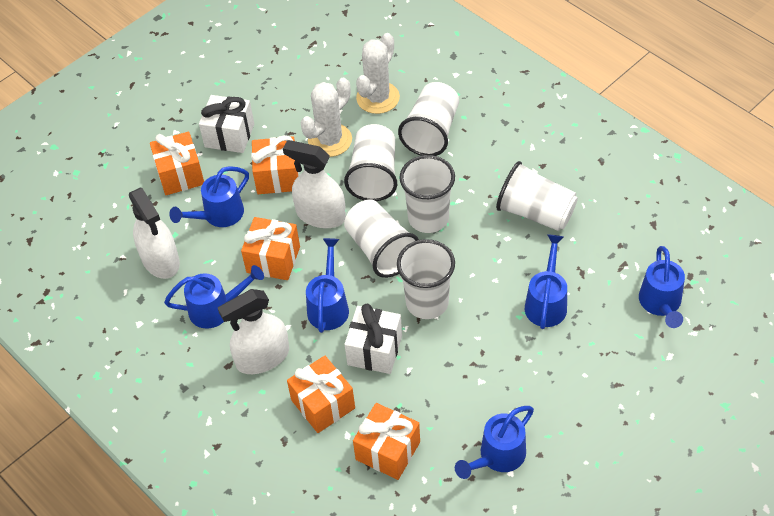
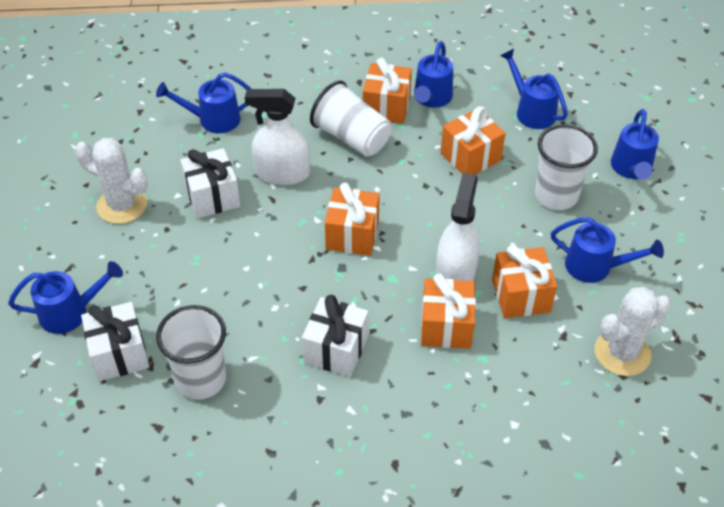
white cup: 6 -> 3
white gift: 2 -> 3
white spray bottle: 3 -> 2

